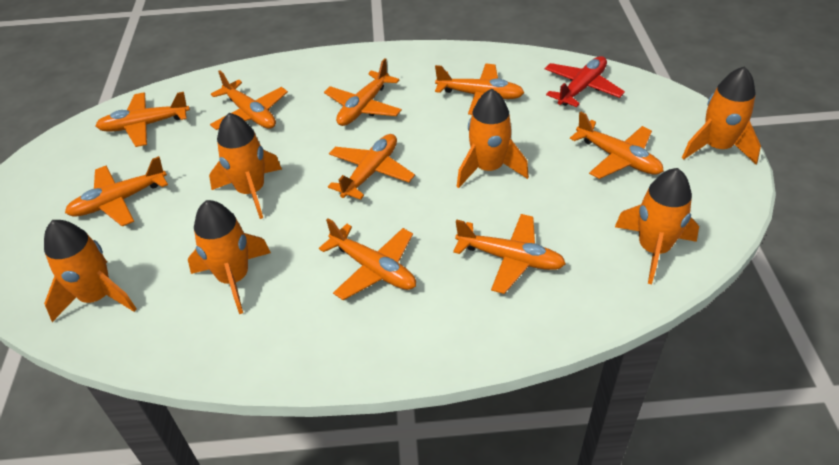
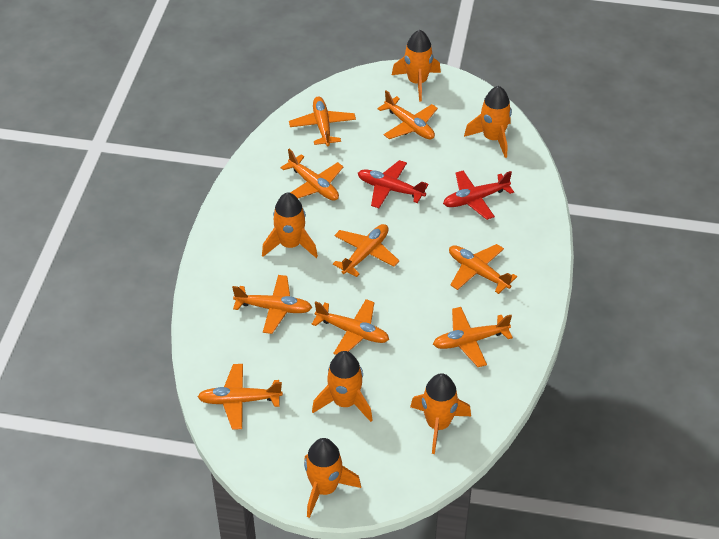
red plane: 1 -> 2

